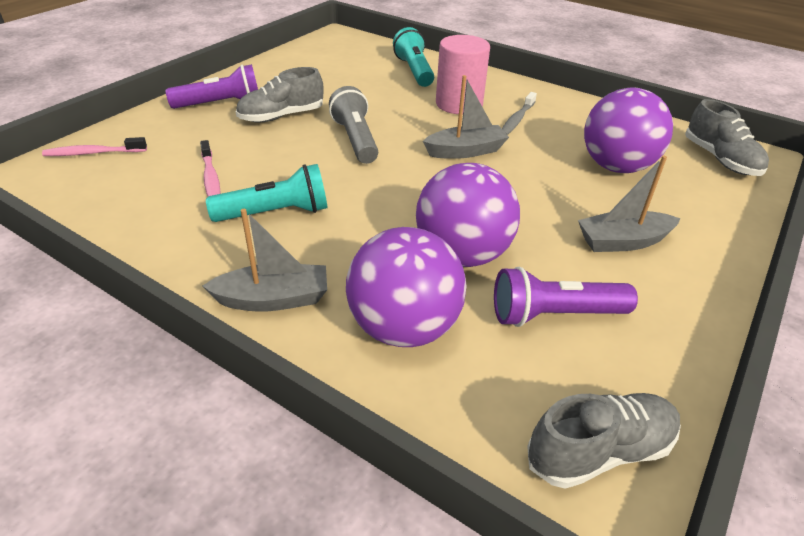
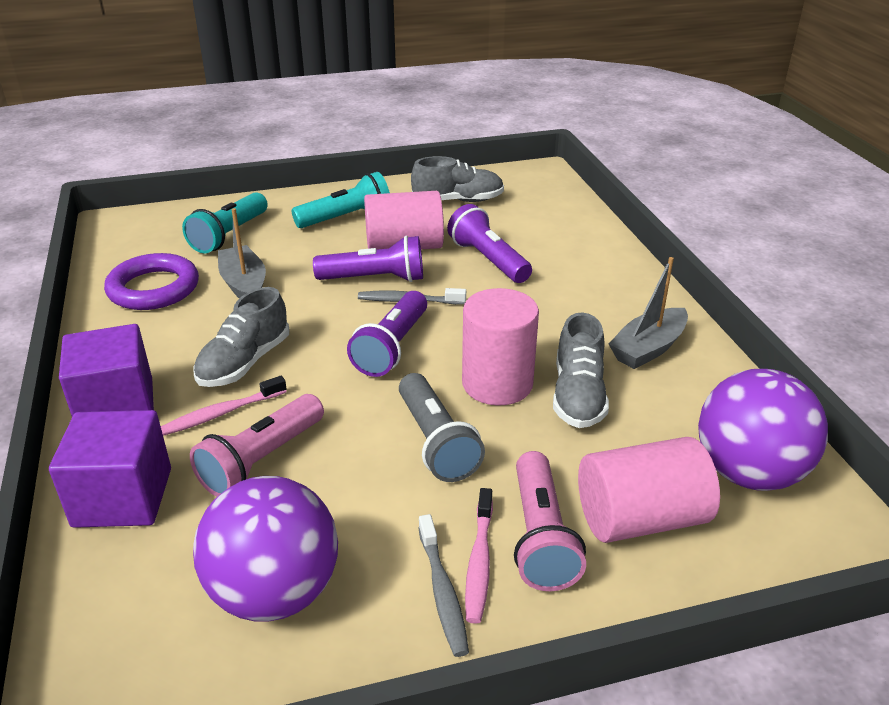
grey boat: 3 -> 2
grey toothbrush: 1 -> 2
pink cylinder: 1 -> 3
pink flashlight: 0 -> 2
purple ball: 3 -> 2
purple cube: 0 -> 2
purple flashlight: 2 -> 3
purple ring: 0 -> 1

